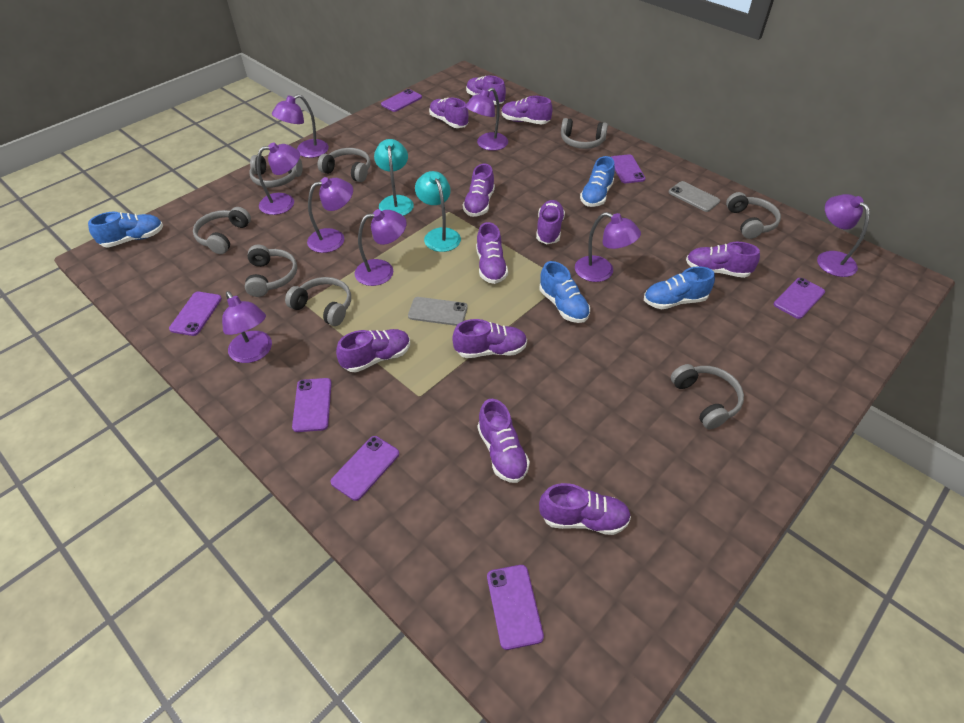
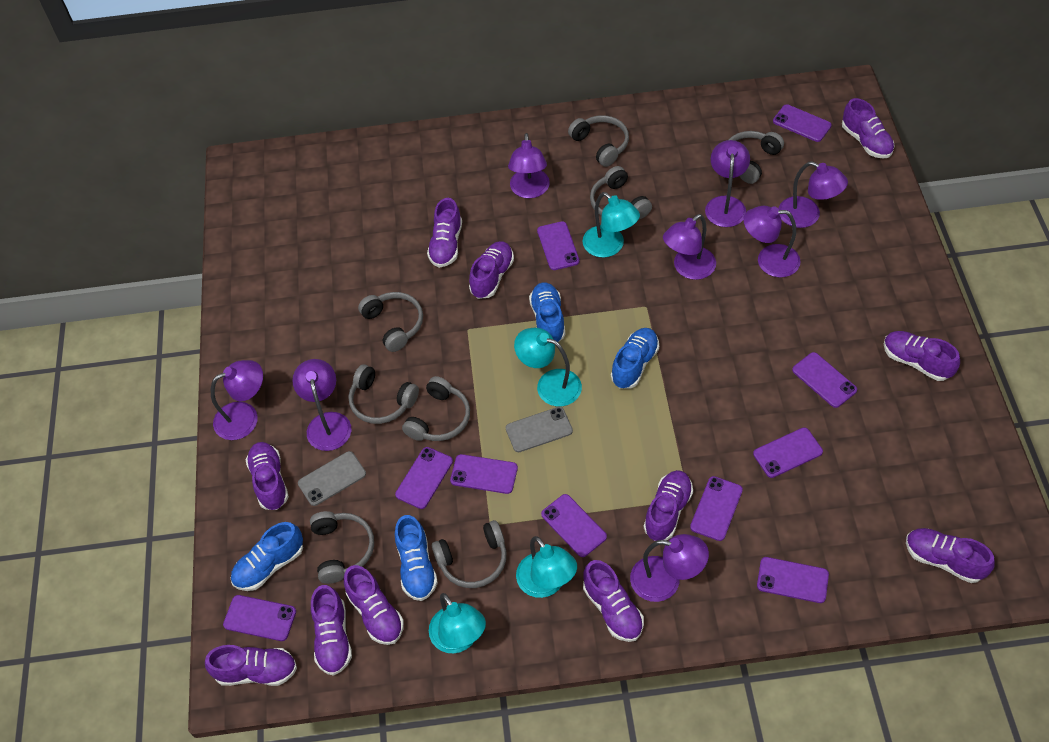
purple phone: 7 -> 10
turquoise lamp: 2 -> 4

